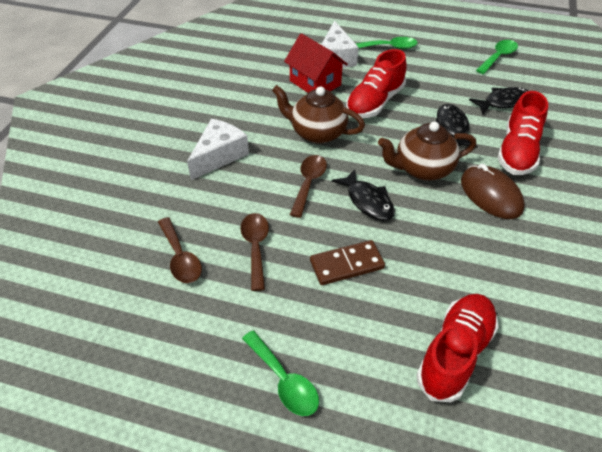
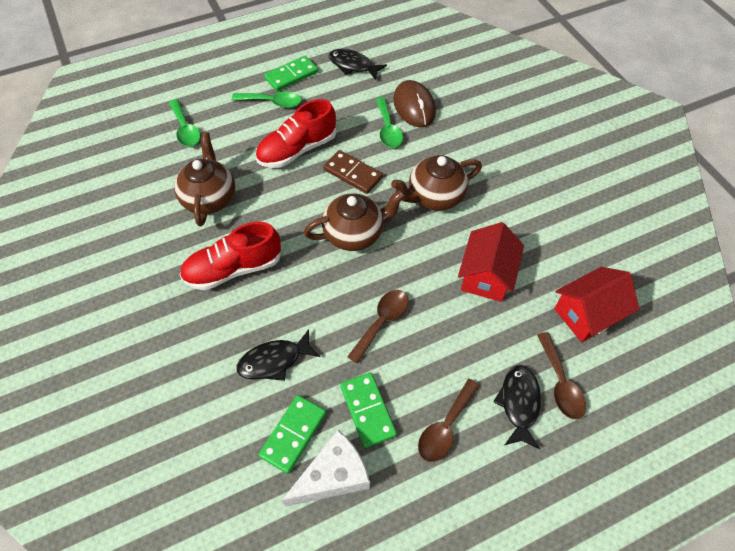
brown teapot: 2 -> 3
green domino: 0 -> 3
red house: 1 -> 2
red shoe: 3 -> 2
white cheese: 2 -> 1

